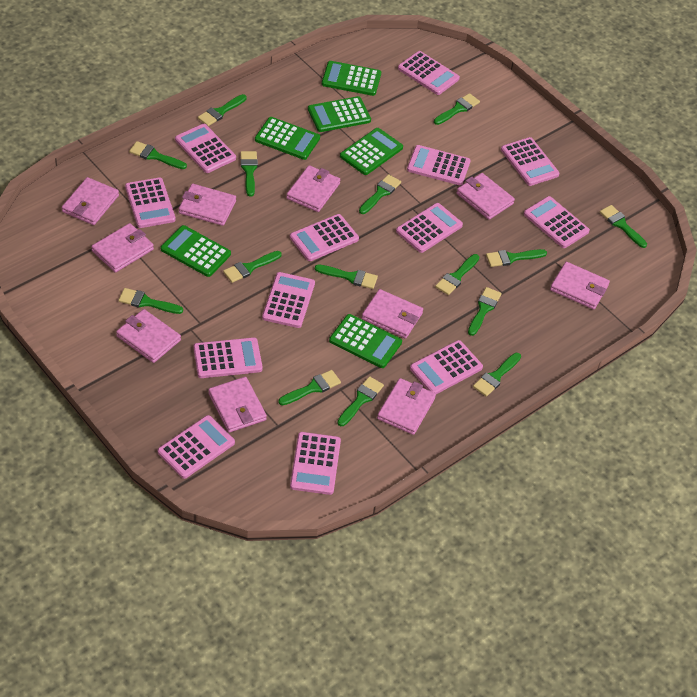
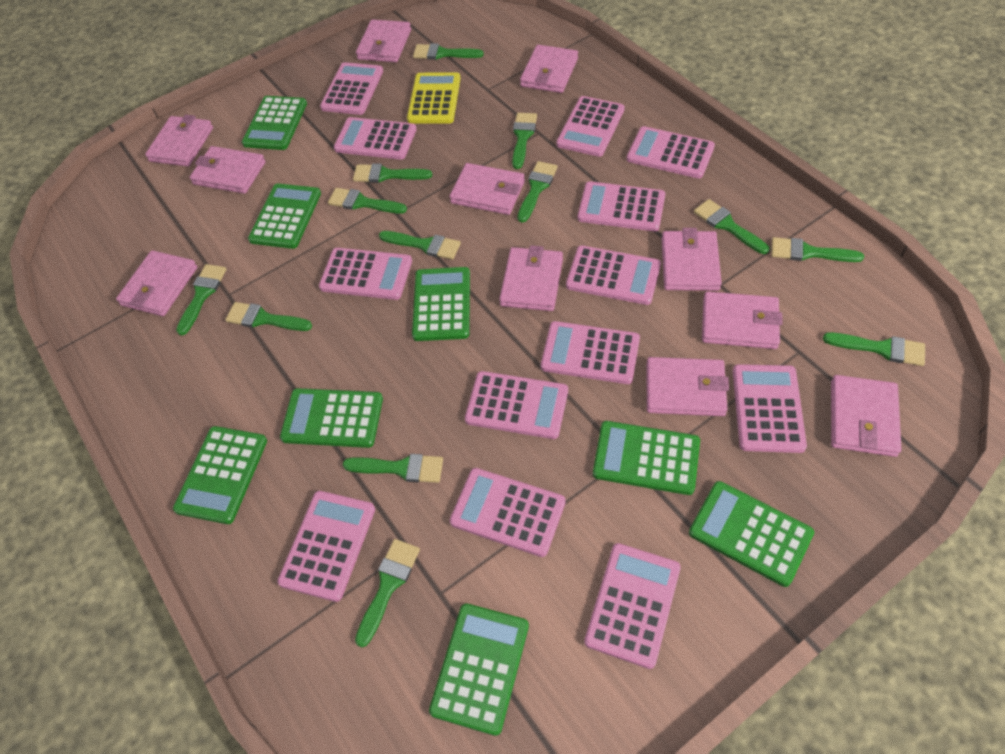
green brush: 15 -> 13
green calculator: 6 -> 8
pink wallet: 10 -> 11
yellow calculator: 0 -> 1

